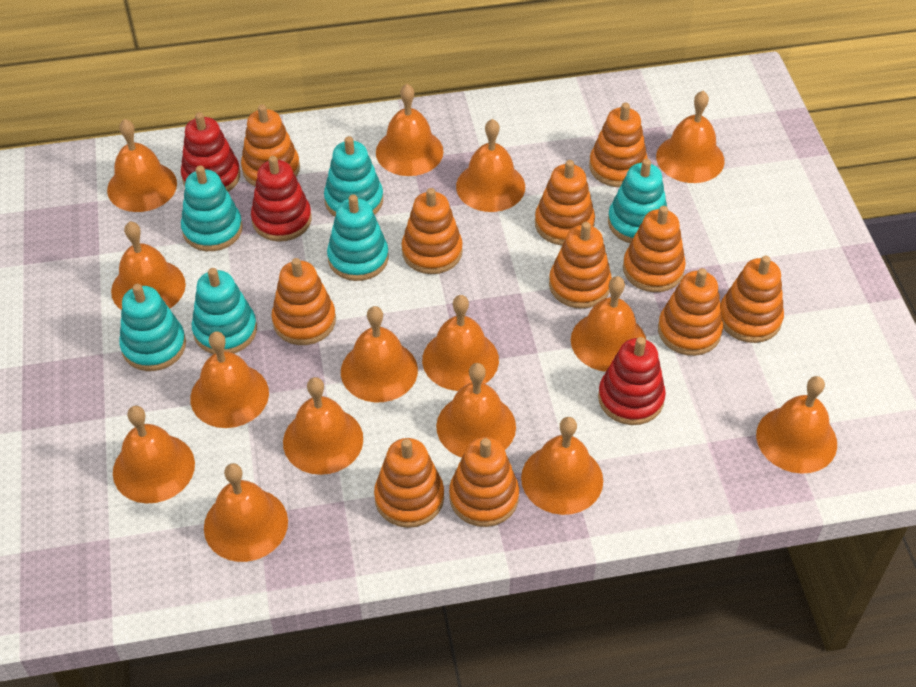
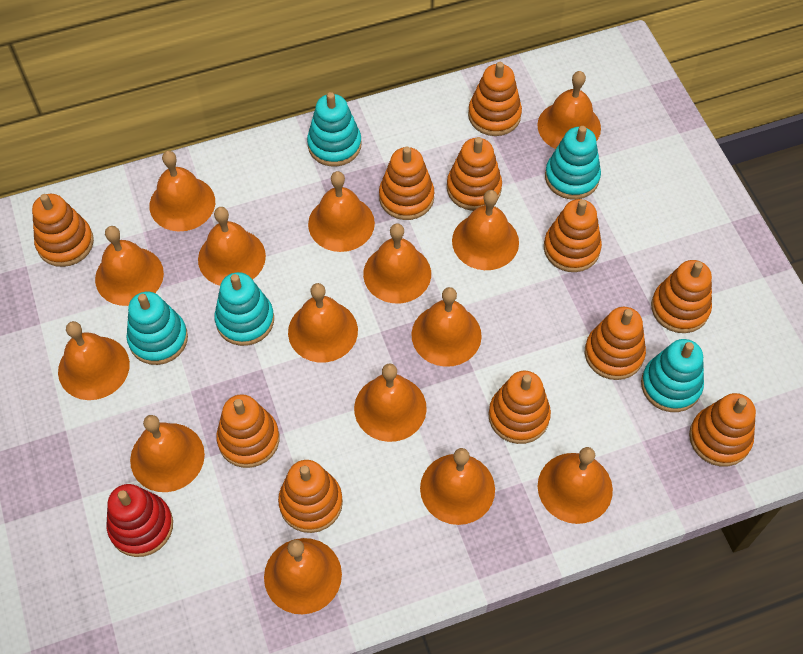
red stacking toy: 3 -> 1
turquoise stacking toy: 6 -> 5

